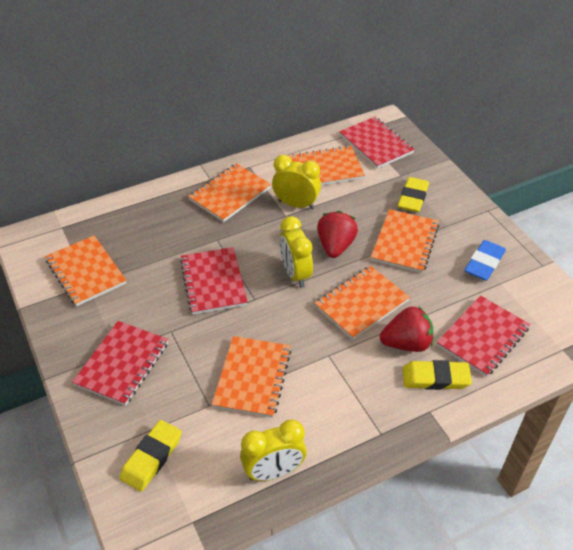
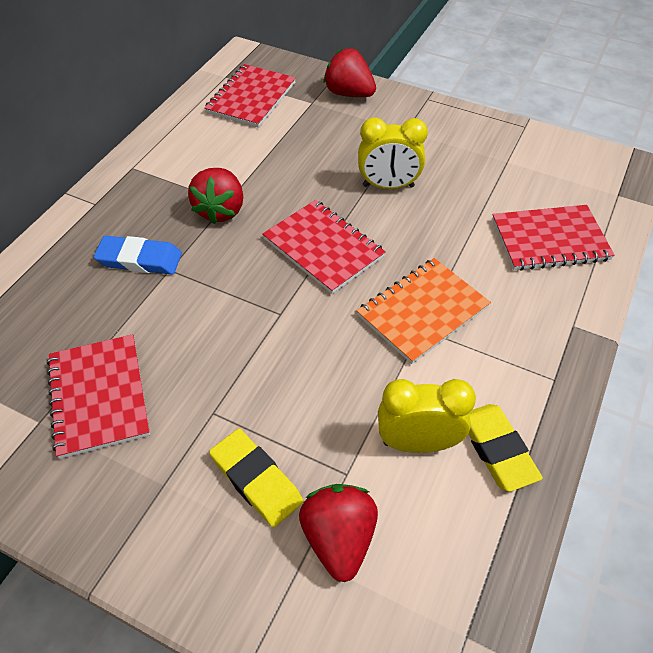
orange notebook: 6 -> 1
red strawberry: 2 -> 3
yellow clock: 3 -> 2
yellow eraser: 3 -> 2

